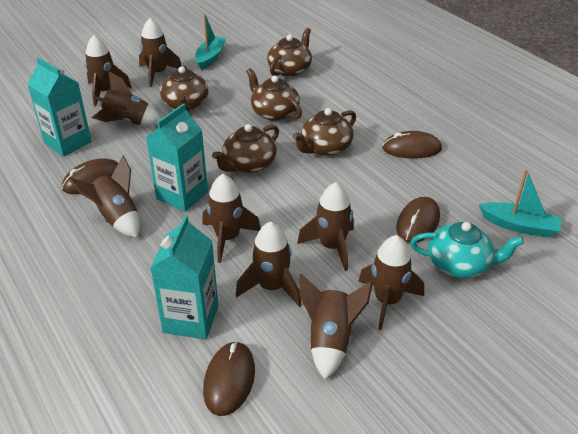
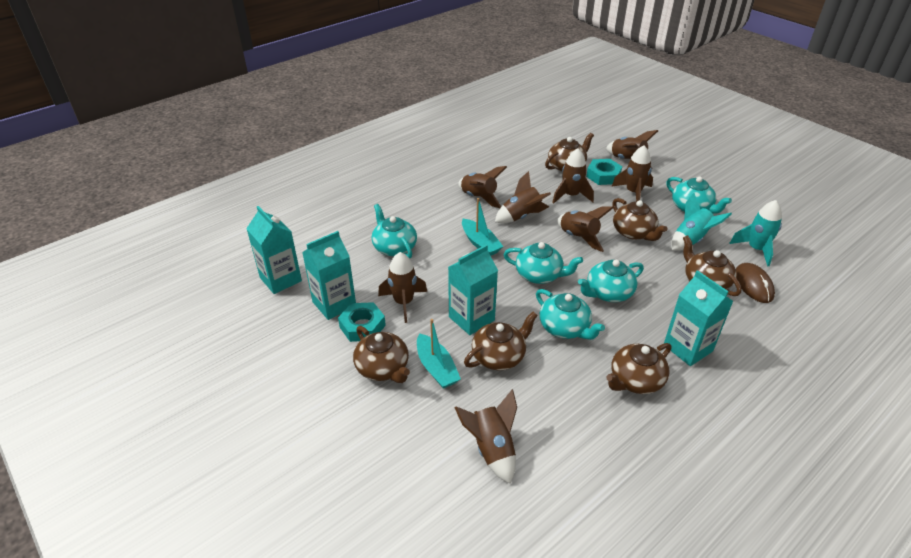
brown mouse: 4 -> 1
brown rocket: 9 -> 8
brown teapot: 5 -> 6
turquoise carton: 3 -> 4
turquoise nut: 0 -> 2
turquoise rocket: 0 -> 2
turquoise teapot: 1 -> 5

